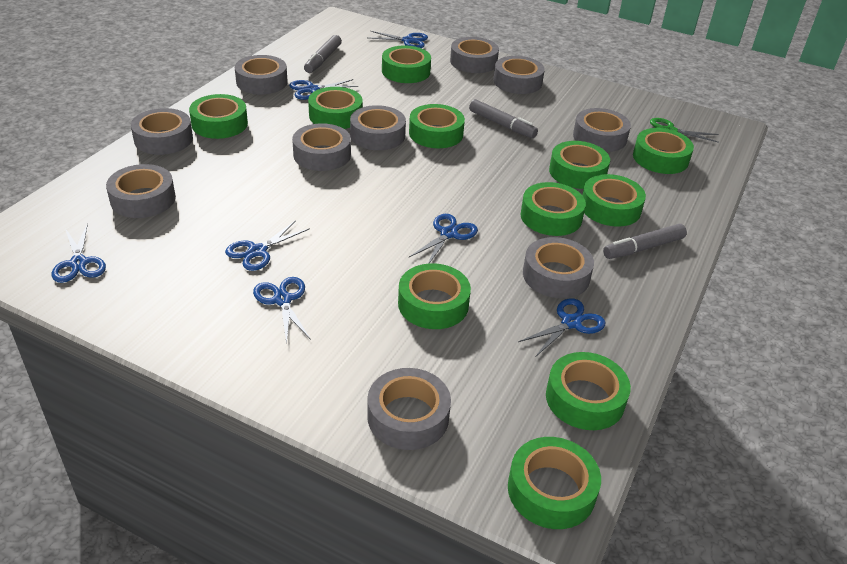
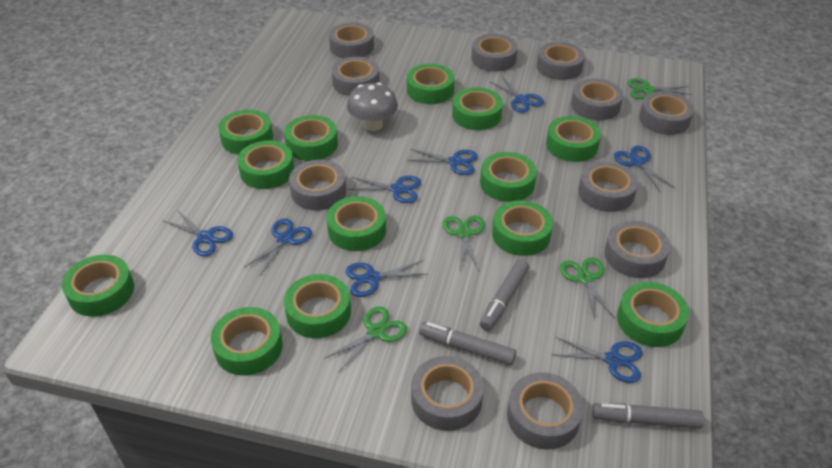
blue scissors: 7 -> 8
green scissors: 1 -> 4
green tape: 11 -> 13
grey mushroom: 0 -> 1
grey tape: 10 -> 11

